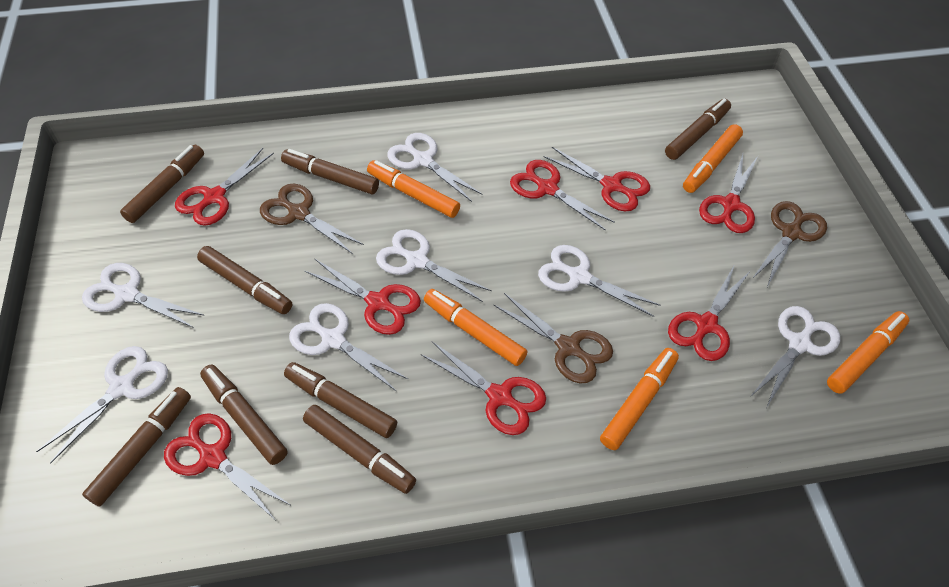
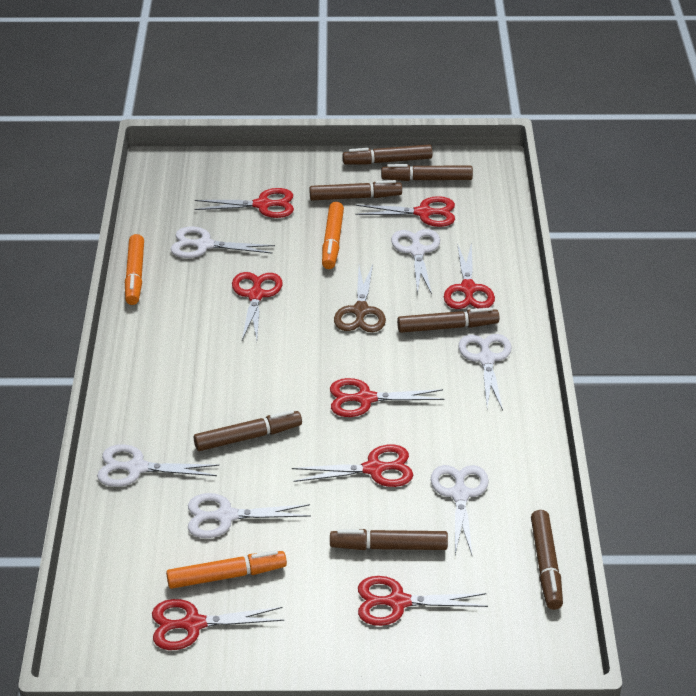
brown marker: 8 -> 7
brown scissors: 3 -> 1
orange marker: 5 -> 3
white scissors: 7 -> 6

